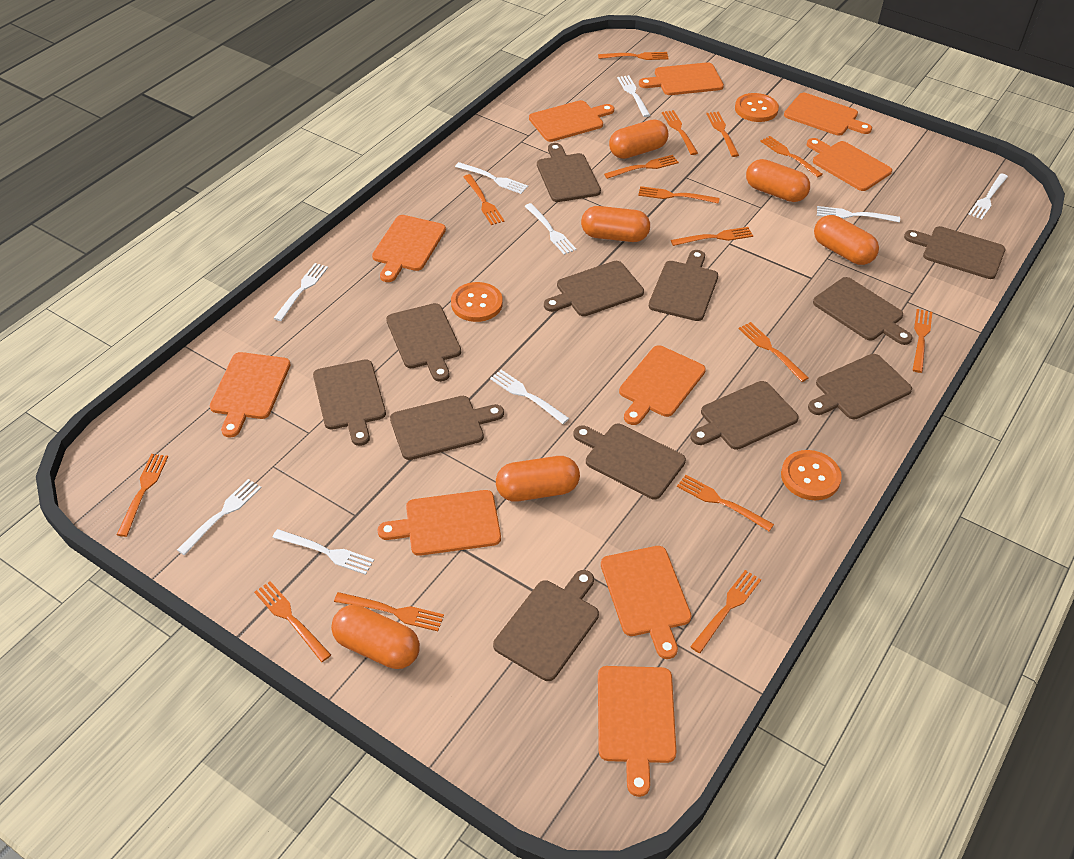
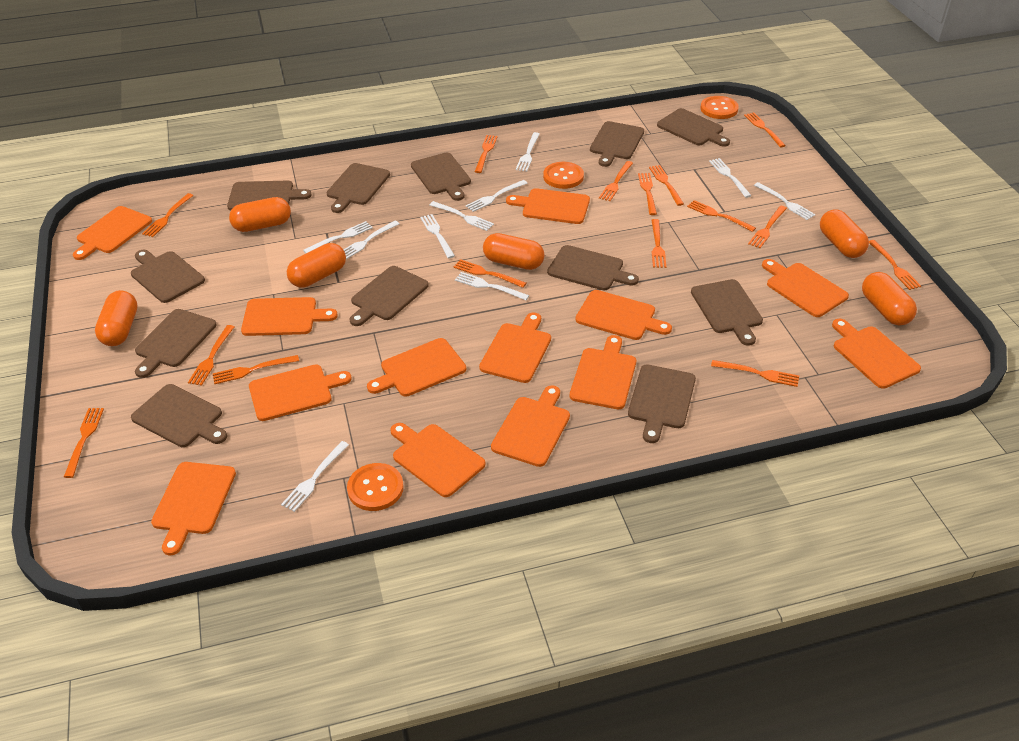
orange cutting board: 10 -> 13
white fork: 9 -> 10

